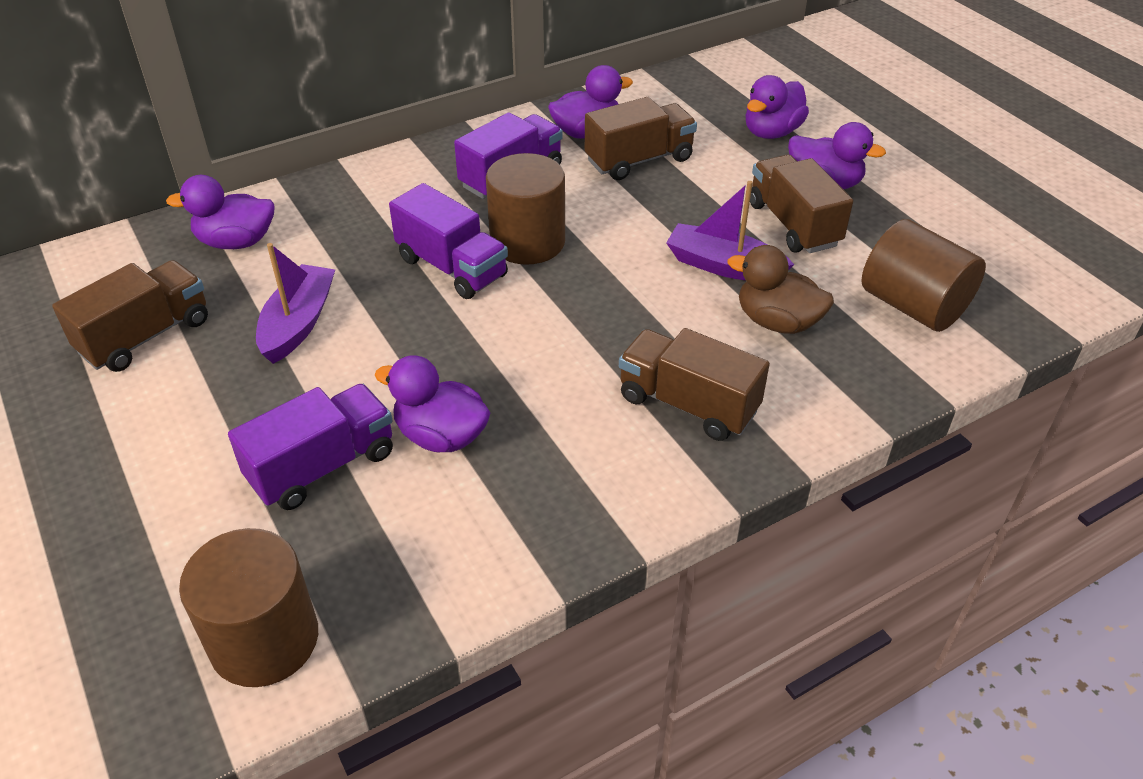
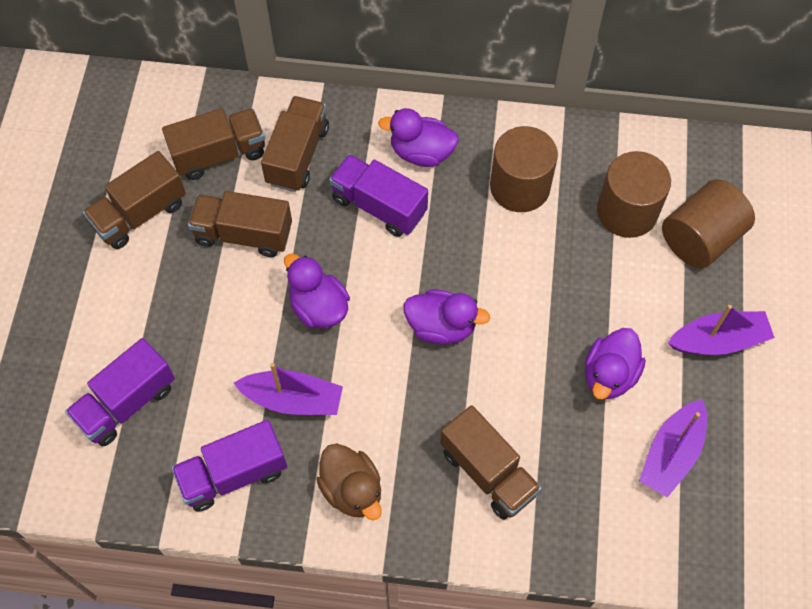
brown truck: 4 -> 5
purple boat: 2 -> 3
purple duck: 5 -> 4

